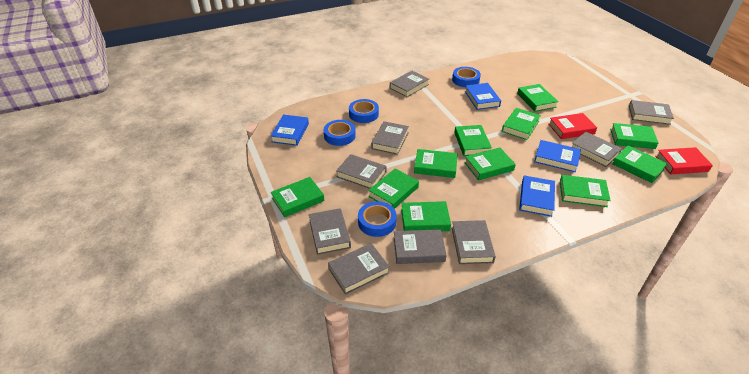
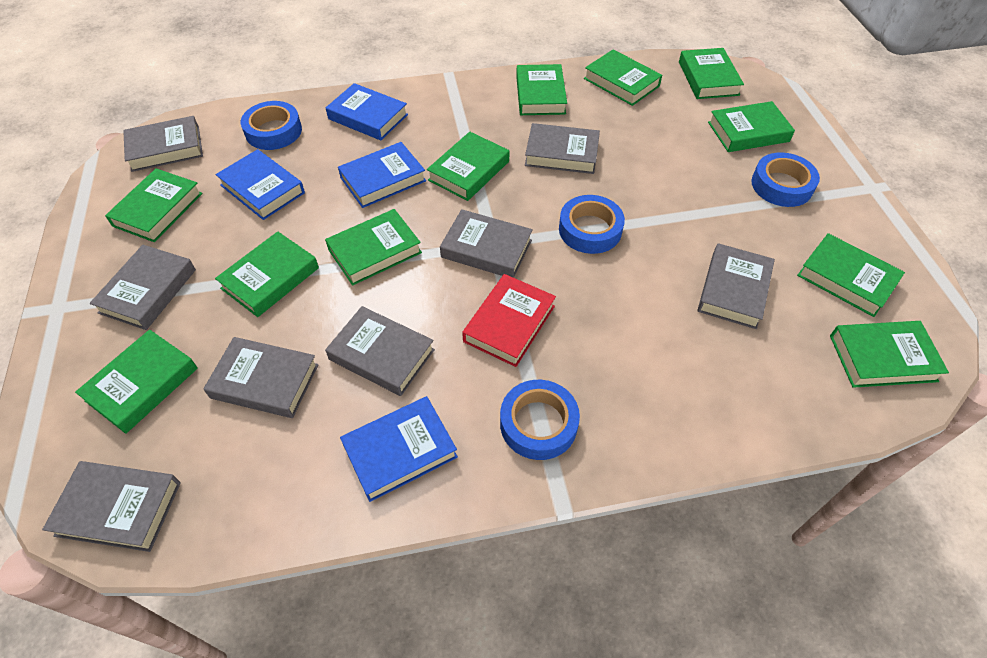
grey book: 9 -> 8
red book: 2 -> 1

